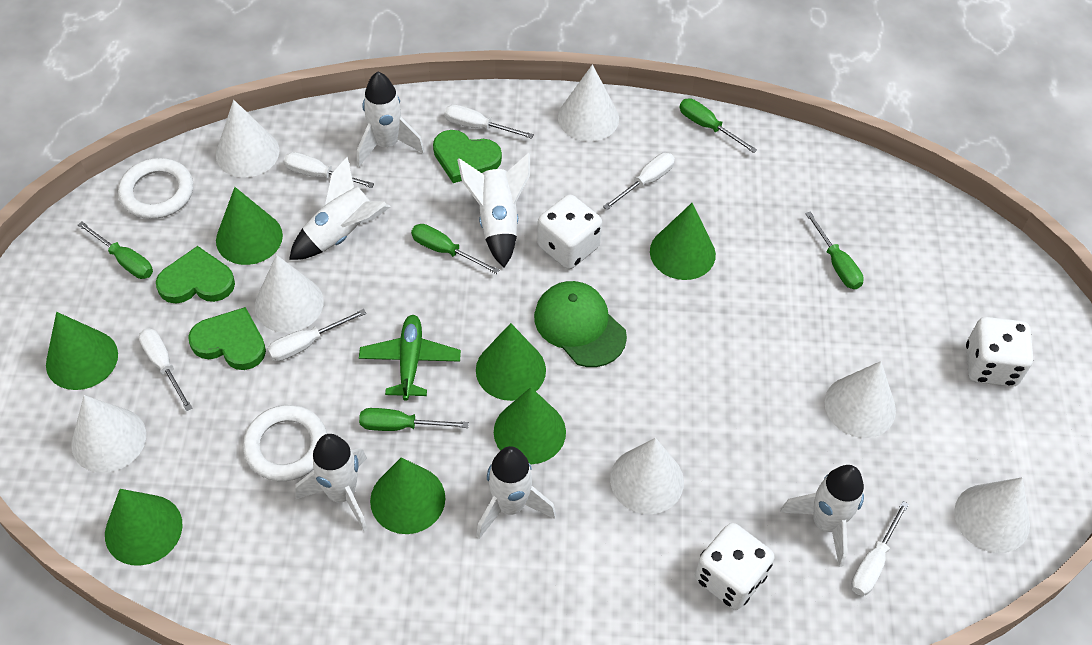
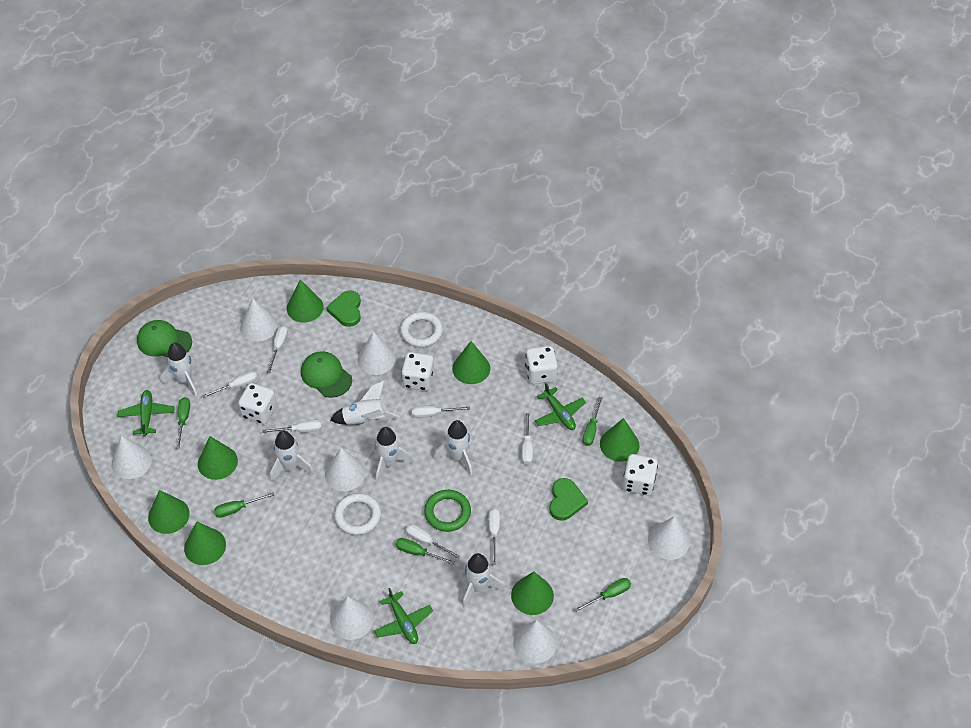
green cap: 1 -> 2
green heart: 3 -> 2
green plane: 1 -> 3
green ring: 0 -> 1
white dice: 3 -> 4
white screwdriver: 6 -> 7

